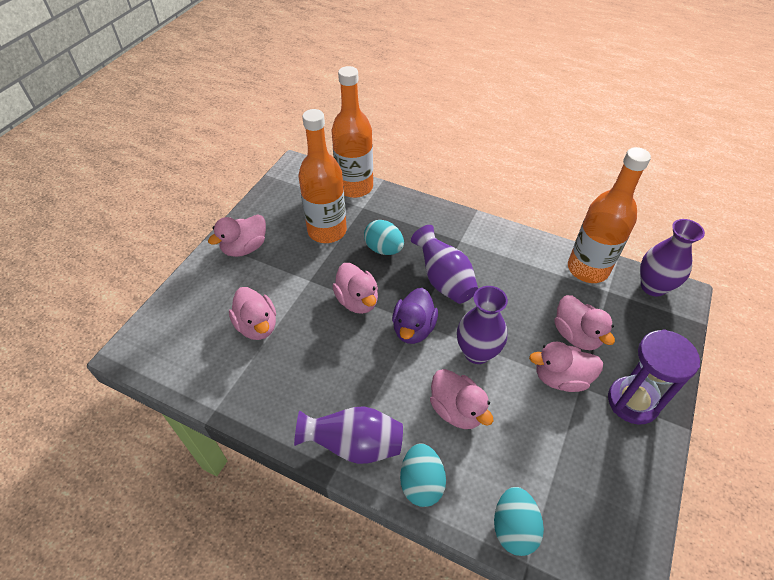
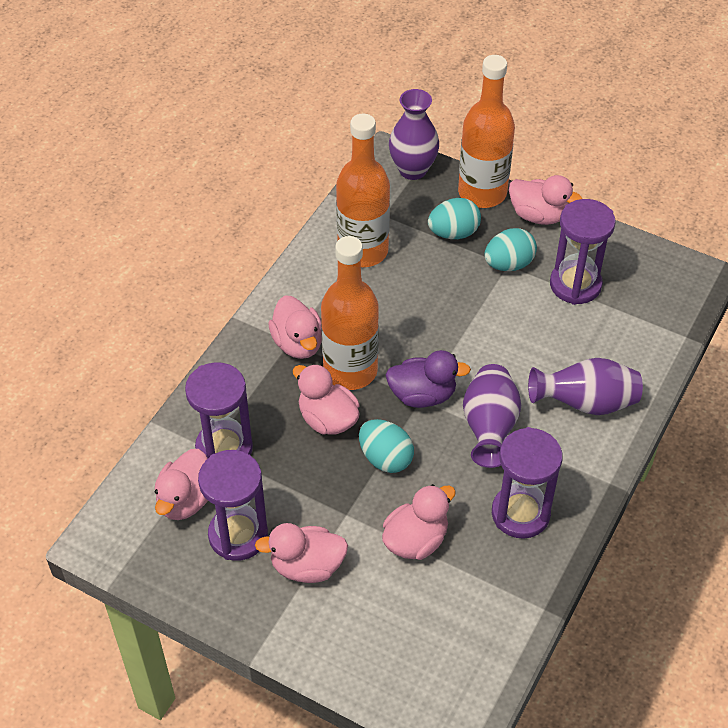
purple hourglass: 1 -> 4
purple vase: 4 -> 3

